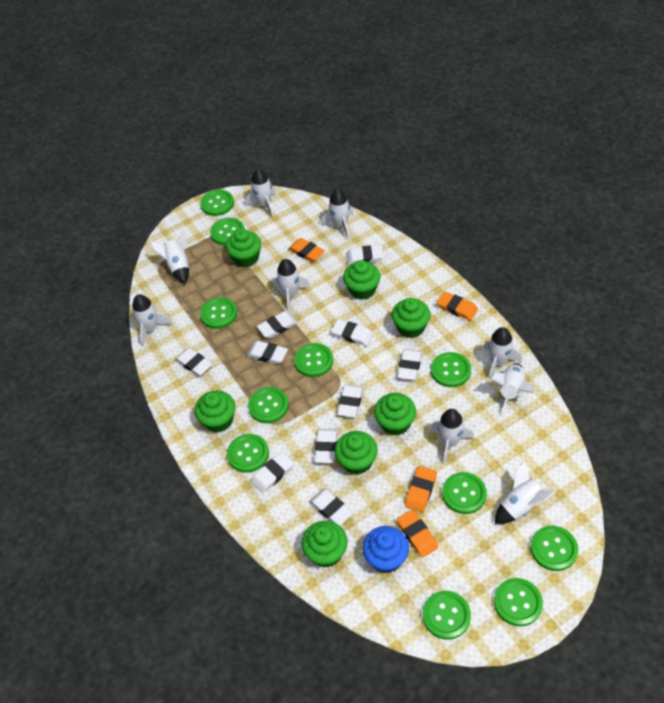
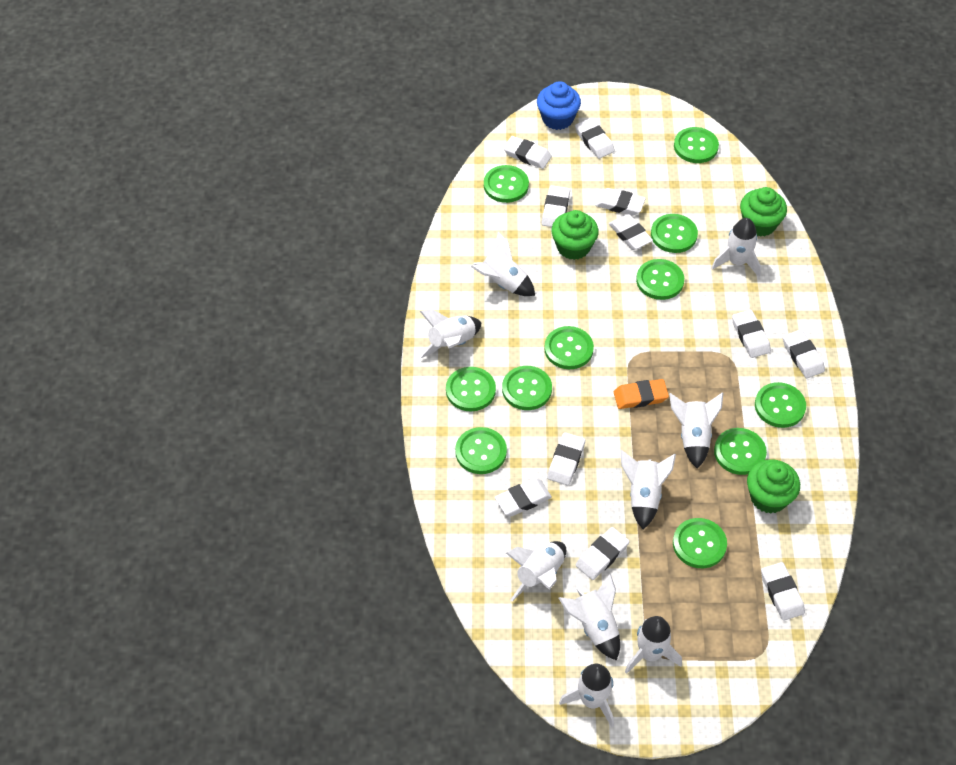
green cupcake: 7 -> 3
orange eraser: 4 -> 1
white eraser: 10 -> 11

